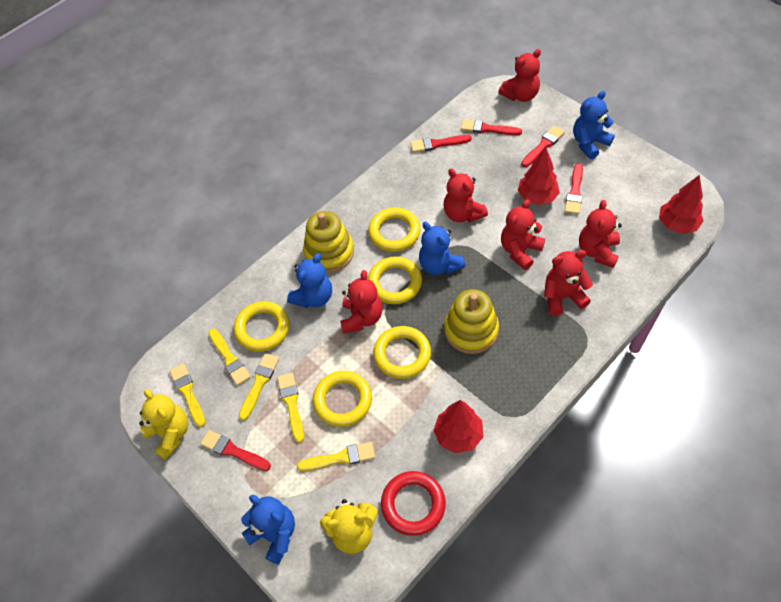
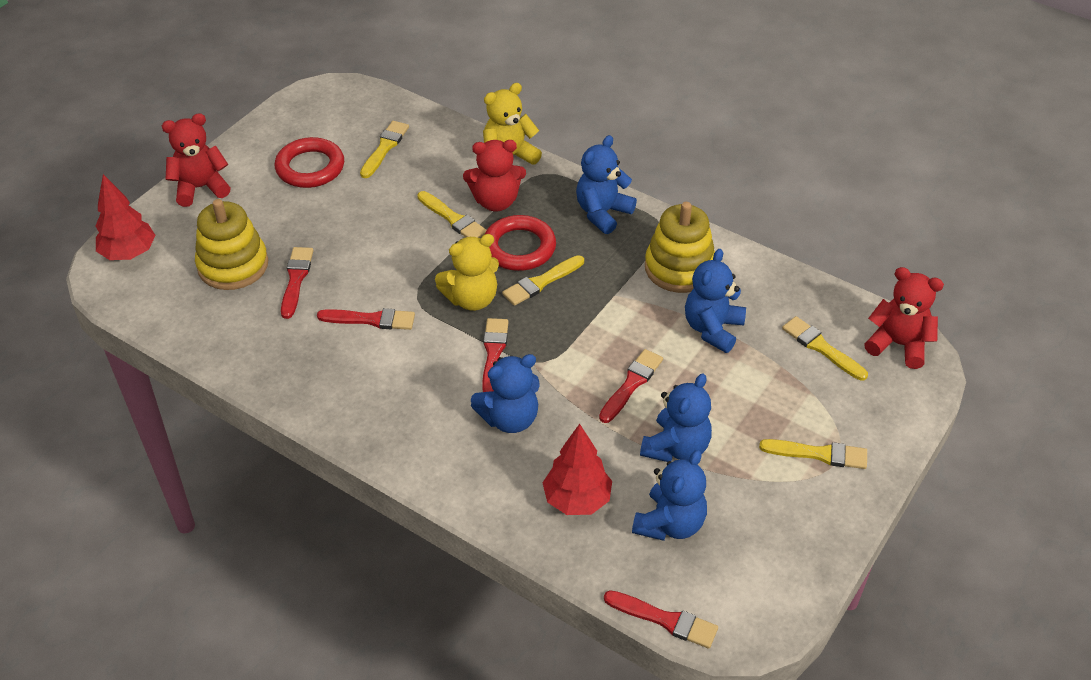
blue teddy bear: 4 -> 5
red ring: 1 -> 2
red teddy bear: 6 -> 3
red tree: 3 -> 2
yellow ring: 5 -> 0

